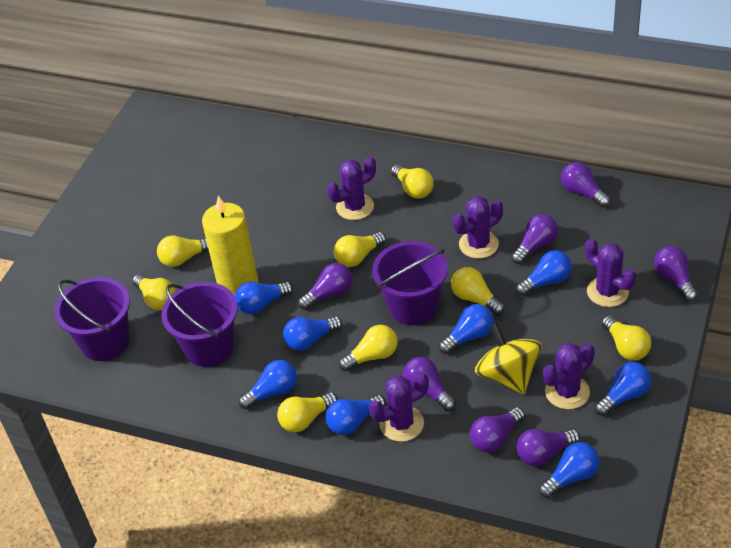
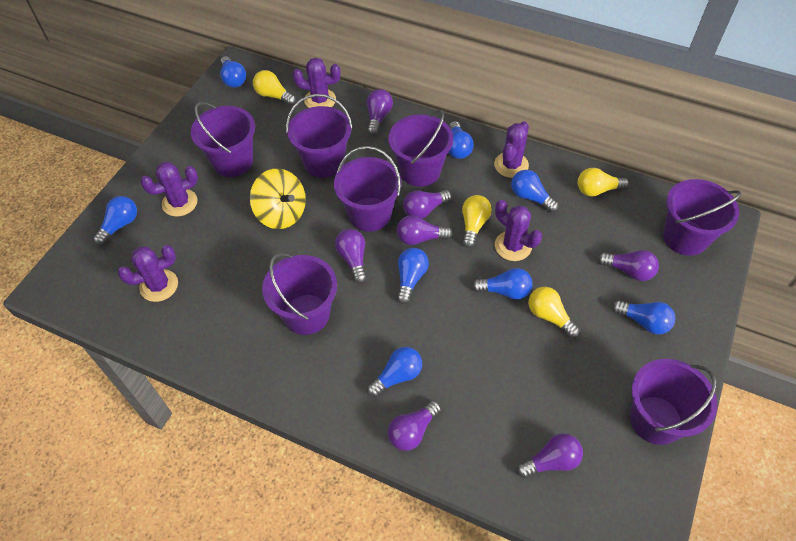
purple bucket: 3 -> 7
yellow candle: 1 -> 0
yellow light bulb: 8 -> 4

